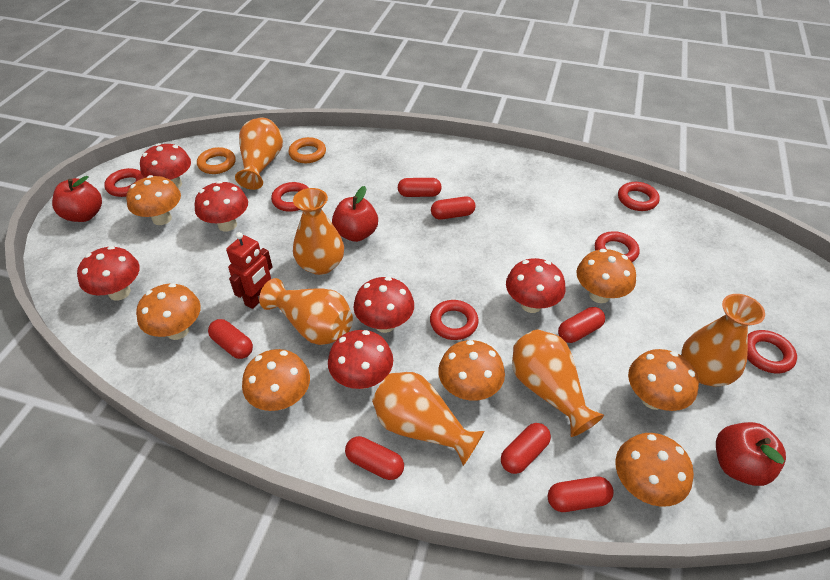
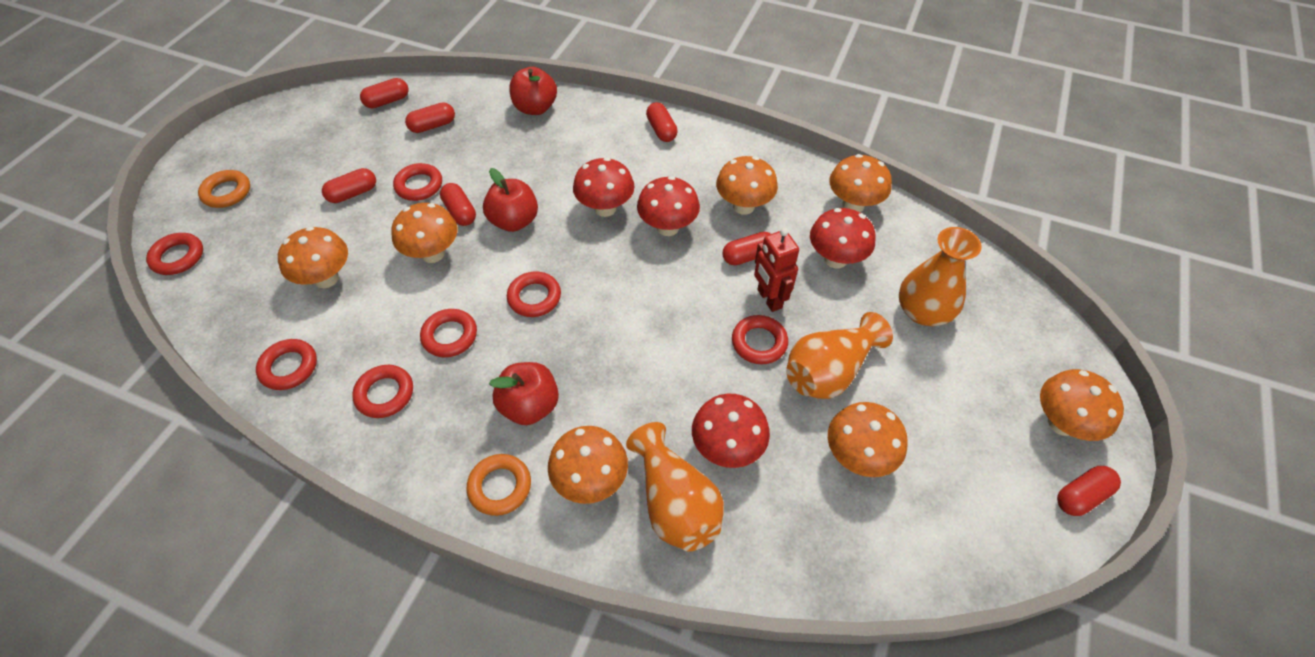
orange vase: 6 -> 3
red mushroom: 6 -> 4
red ring: 6 -> 7

